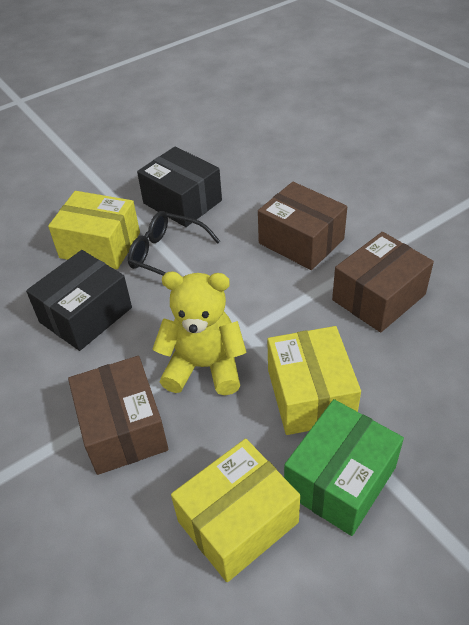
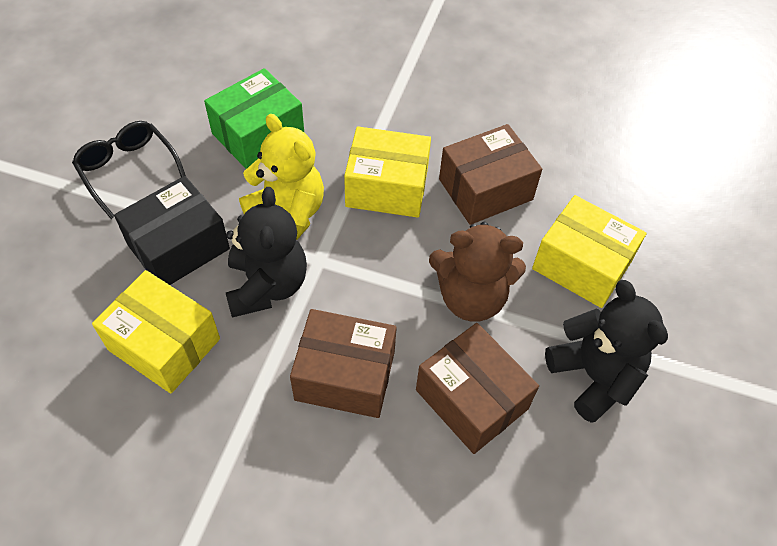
black box: 2 -> 1
black teddy bear: 0 -> 2
brown teddy bear: 0 -> 1

